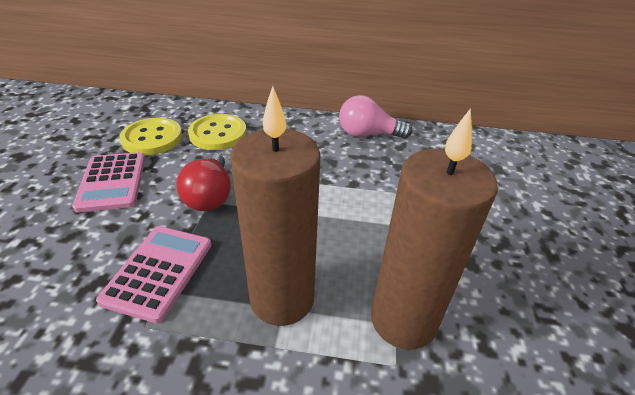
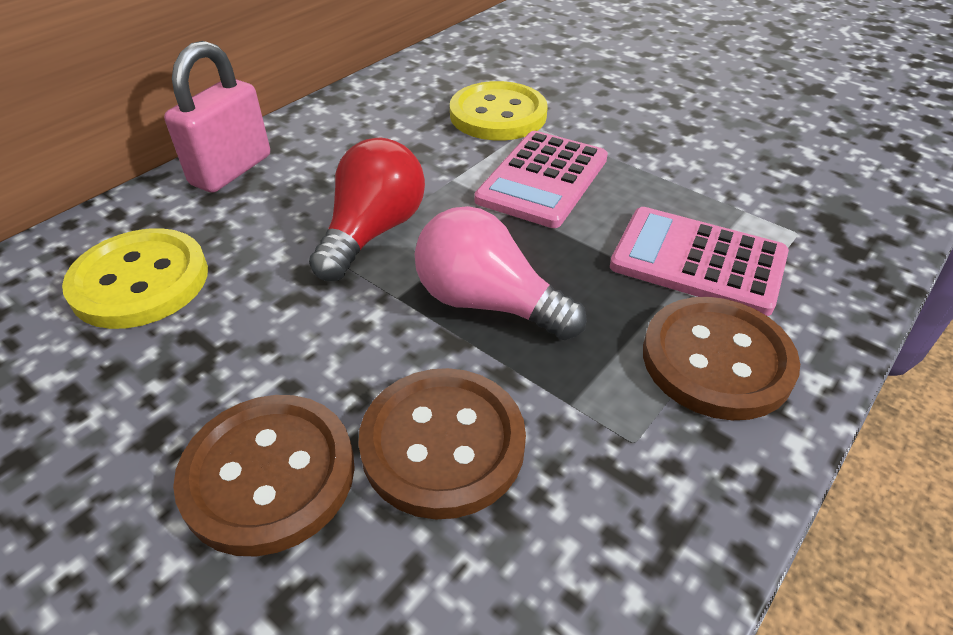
brown button: 0 -> 3
brown candle: 2 -> 0
pink padlock: 0 -> 1

